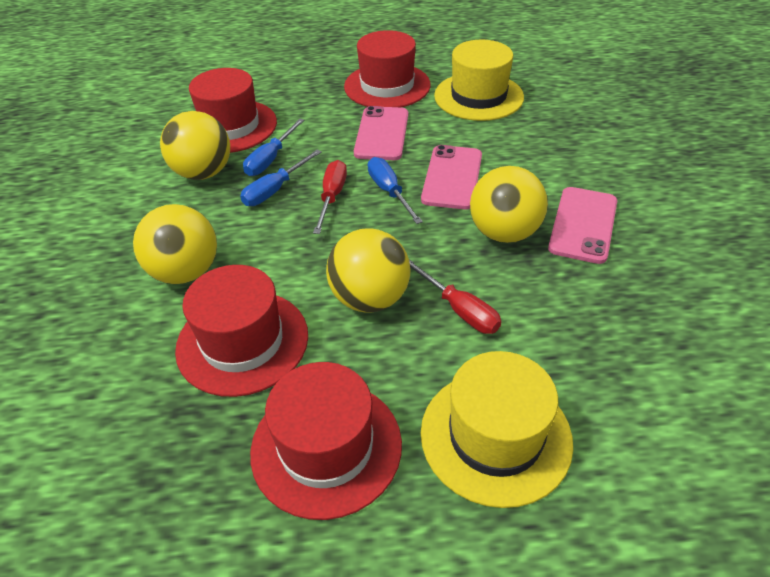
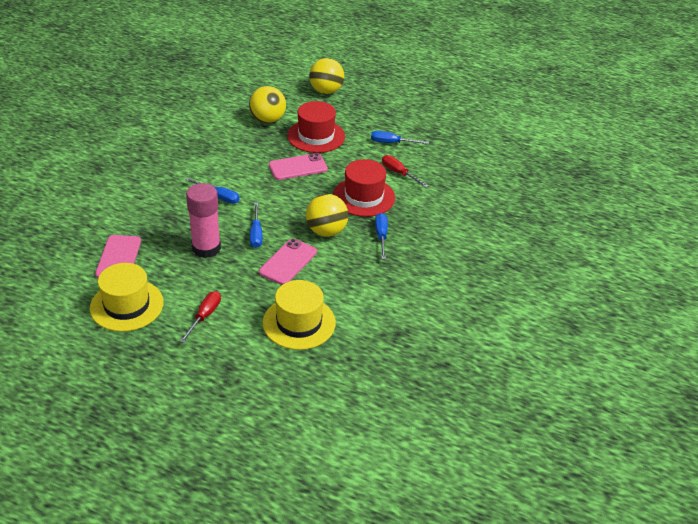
blue screwdriver: 3 -> 4
pink glue stick: 0 -> 1
red hat: 4 -> 2
yellow ball: 4 -> 3

